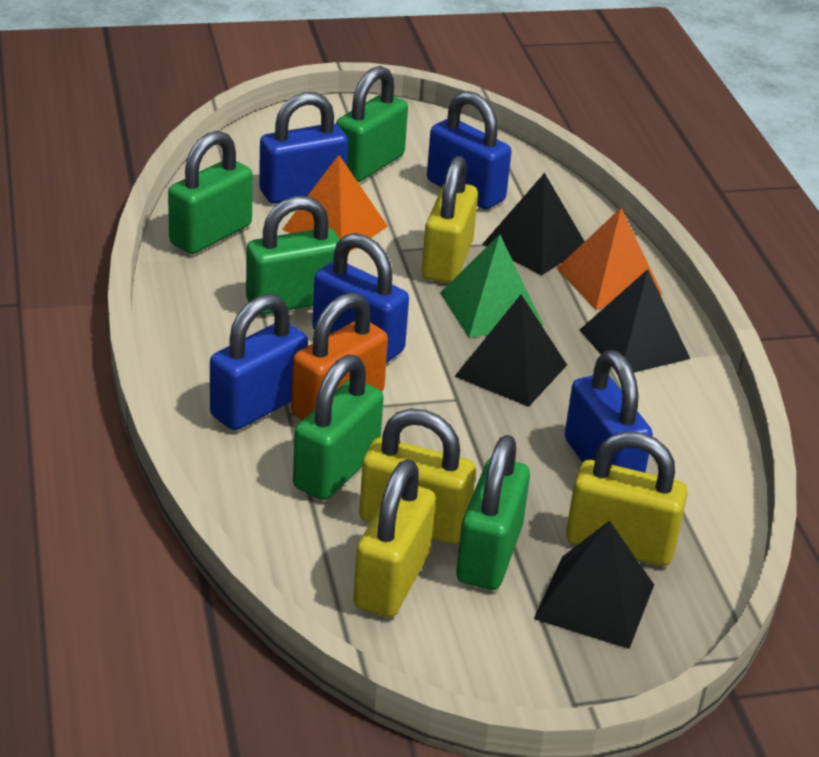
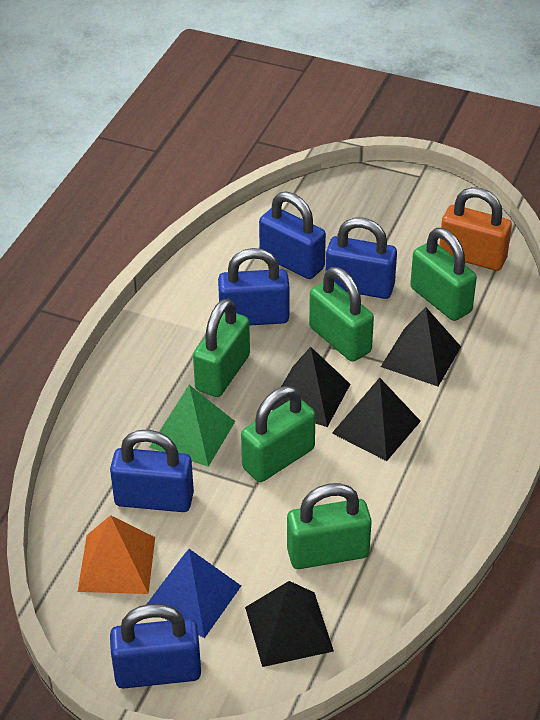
blue pyramid: 0 -> 1
orange pyramid: 2 -> 1
yellow padlock: 4 -> 0

